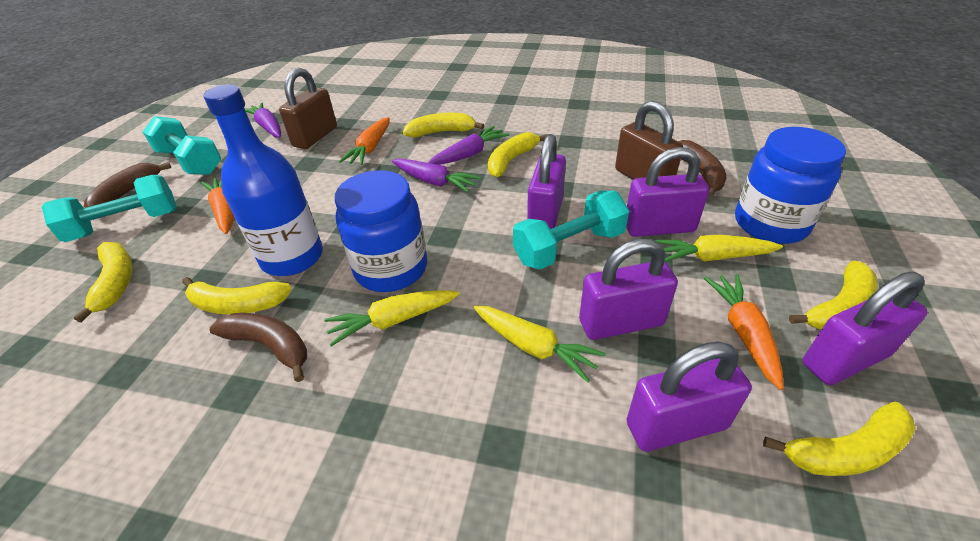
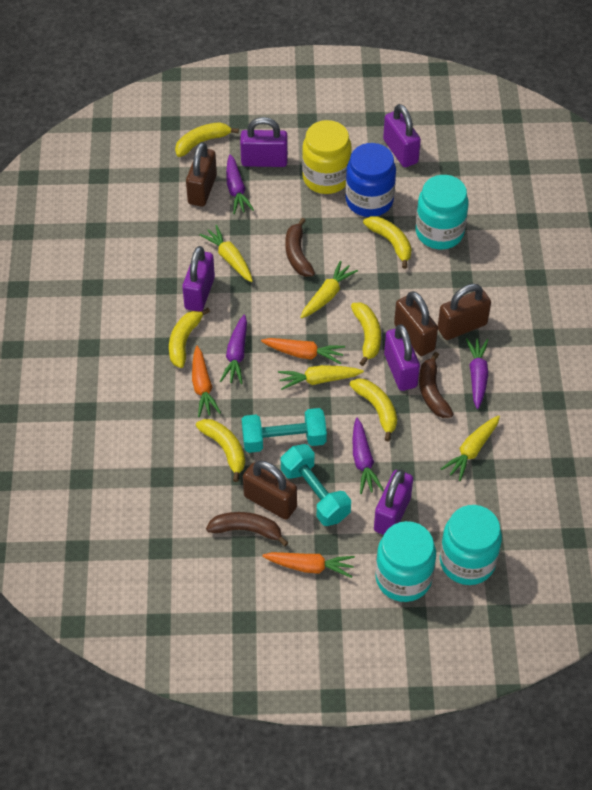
blue bottle: 1 -> 0
blue jar: 2 -> 1
brown padlock: 2 -> 4
purple carrot: 3 -> 4
turquoise dumbbell: 3 -> 2
turquoise jar: 0 -> 3
yellow carrot: 3 -> 4
yellow jar: 0 -> 1

